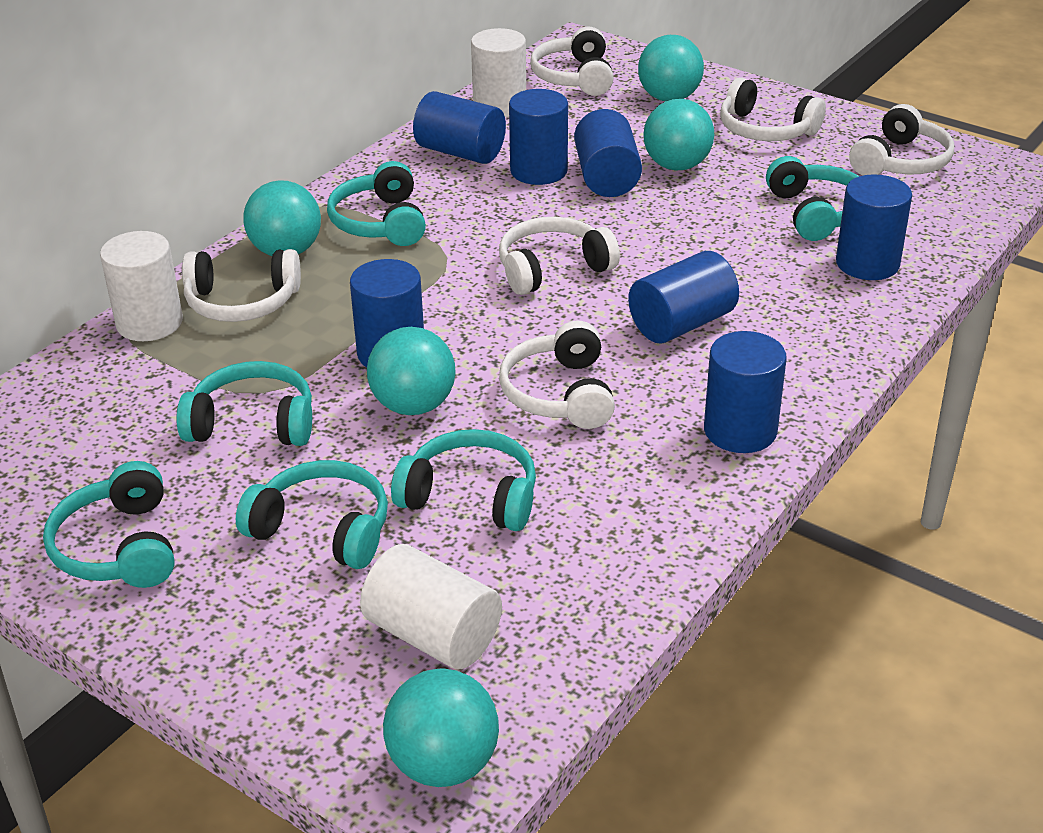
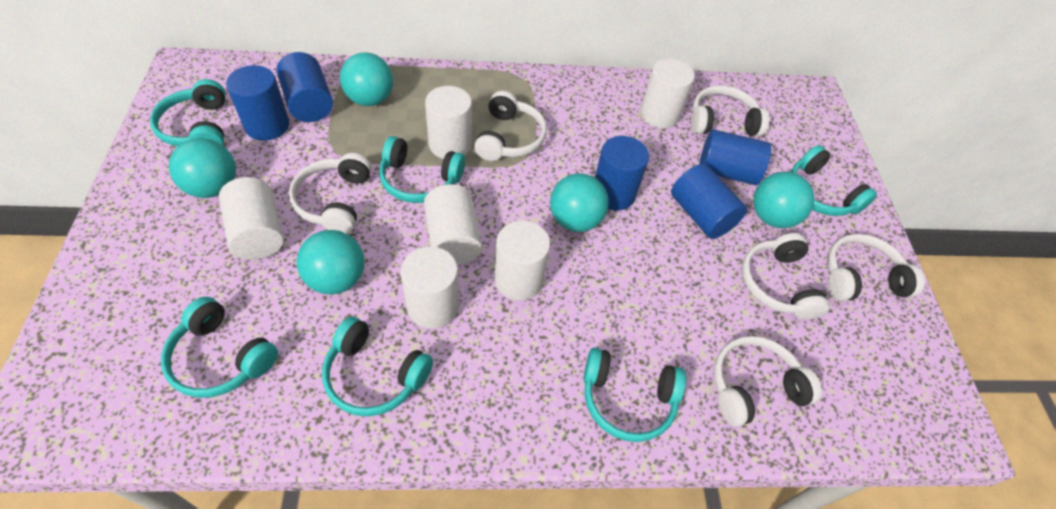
blue cylinder: 7 -> 5
white cylinder: 3 -> 6

